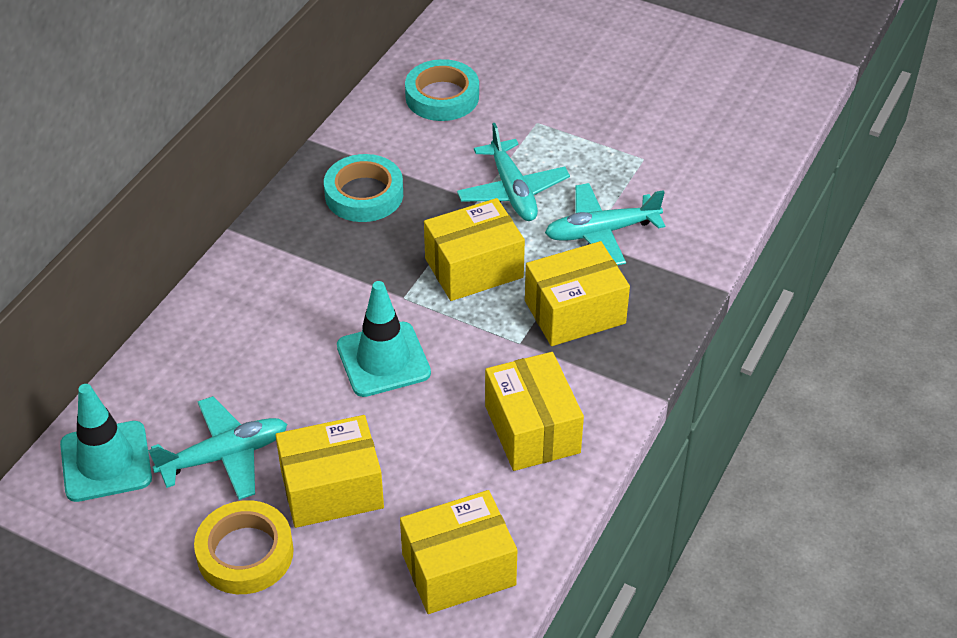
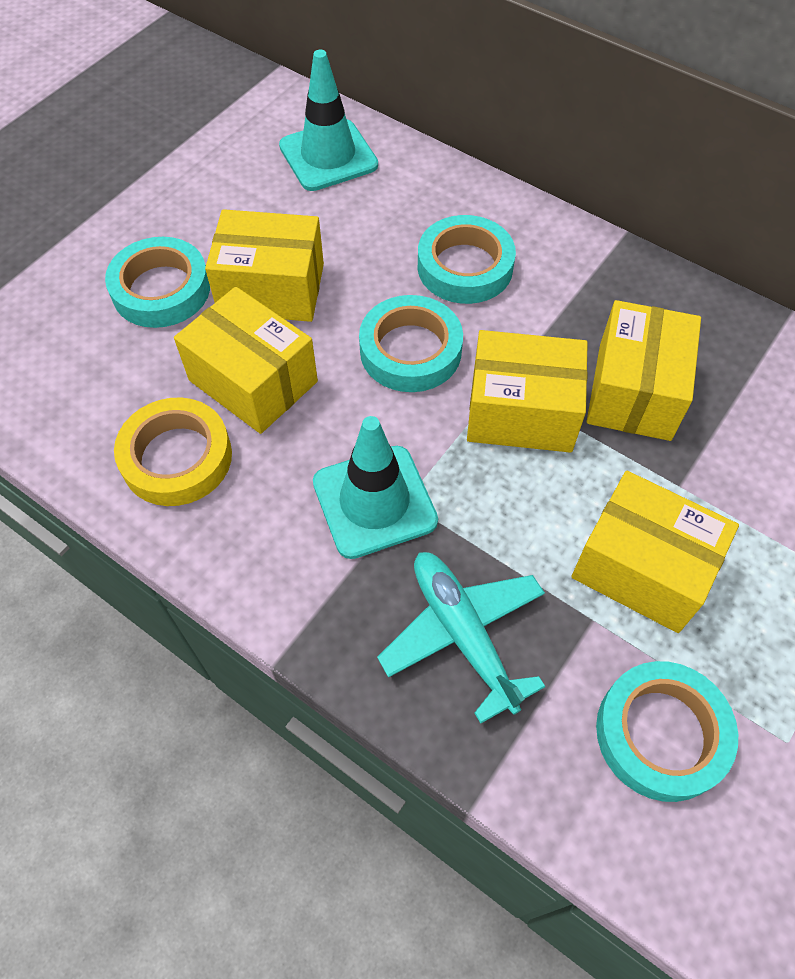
turquoise plane: 3 -> 1
turquoise tape: 2 -> 4

